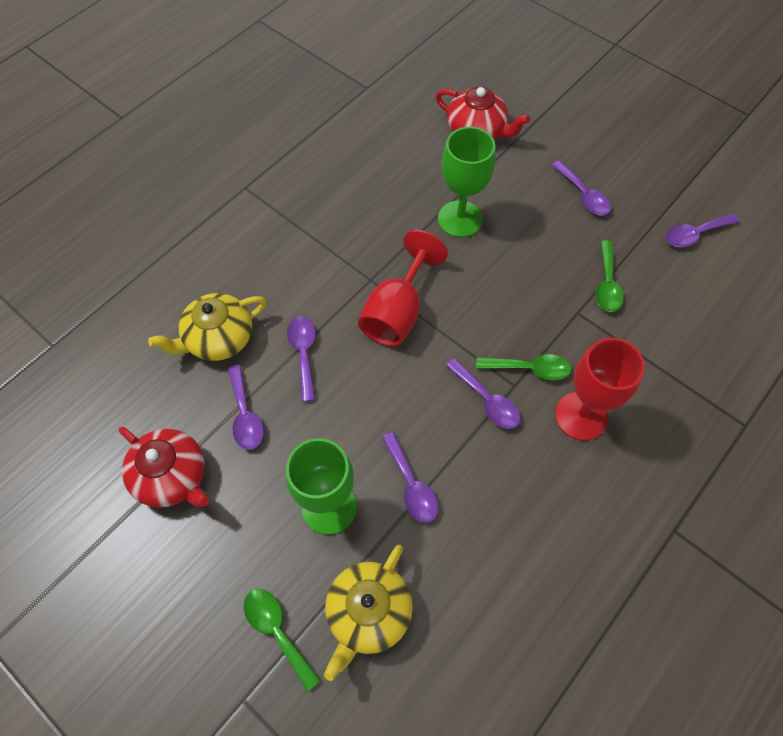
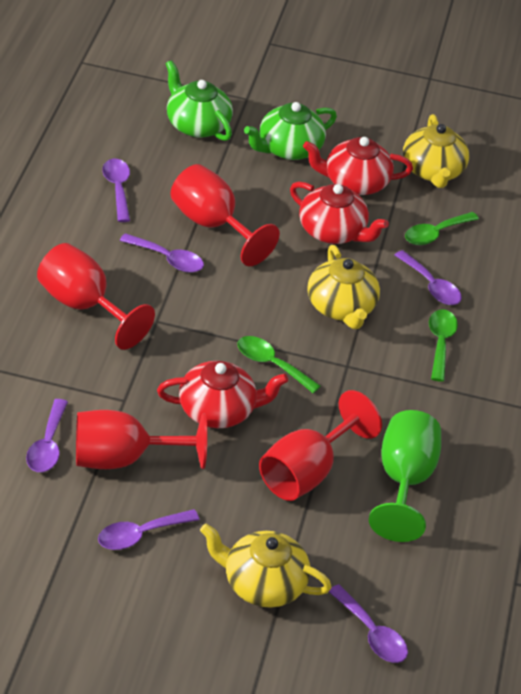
green goblet: 2 -> 1
green teapot: 0 -> 2
red goblet: 2 -> 4
red teapot: 2 -> 3
yellow teapot: 2 -> 3

